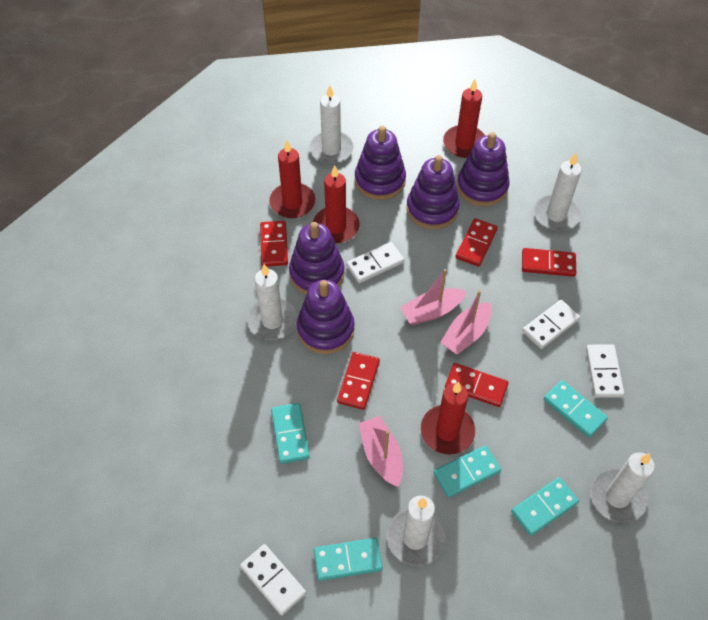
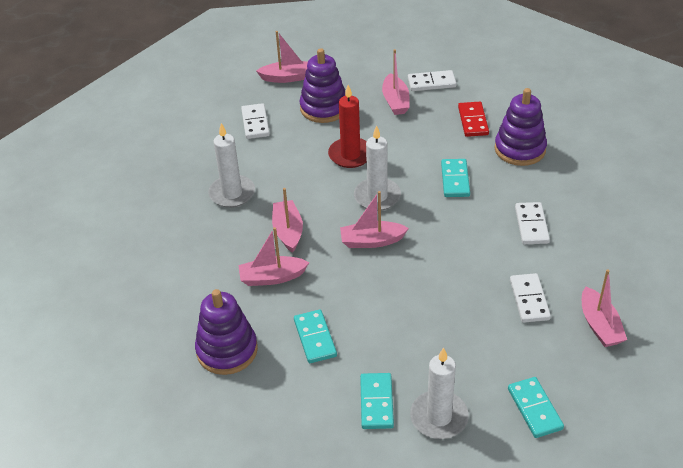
pink boat: 3 -> 6
purple stacking toy: 5 -> 3
red candle: 4 -> 1
red domino: 5 -> 1
turquoise domino: 5 -> 4
white candle: 5 -> 3

